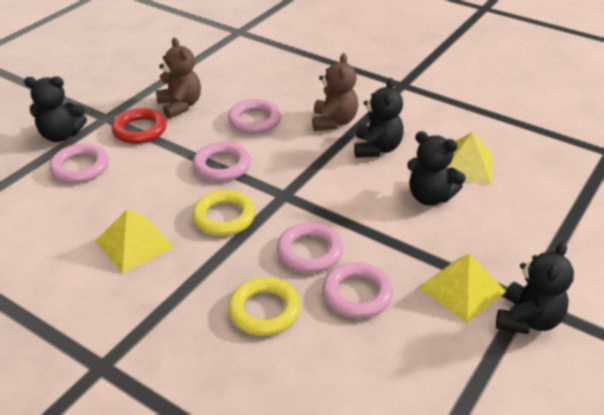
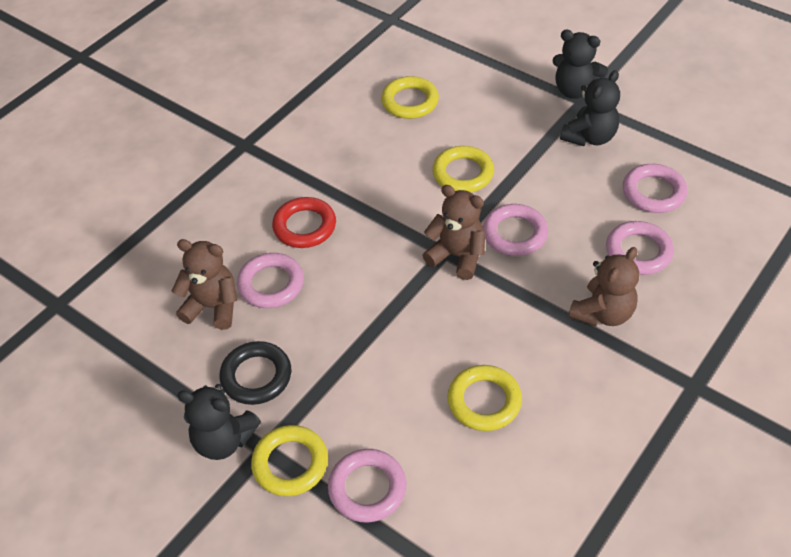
black ring: 0 -> 1
black teddy bear: 4 -> 3
brown teddy bear: 2 -> 3
yellow pyramid: 3 -> 0
yellow ring: 2 -> 4

